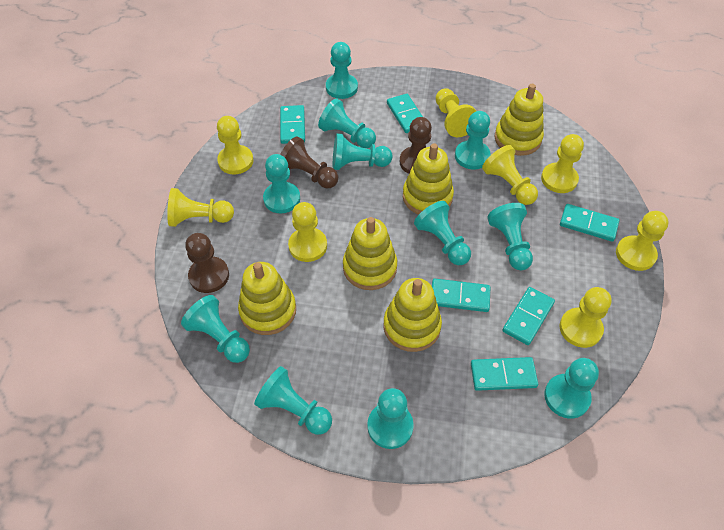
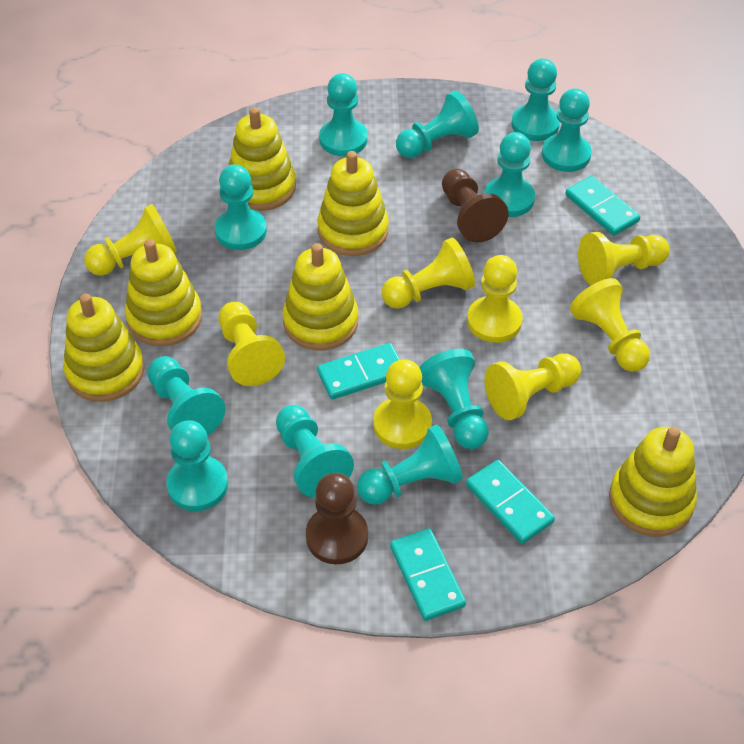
brown pawn: 3 -> 2
turquoise domino: 6 -> 4
yellow stacking toy: 5 -> 6

